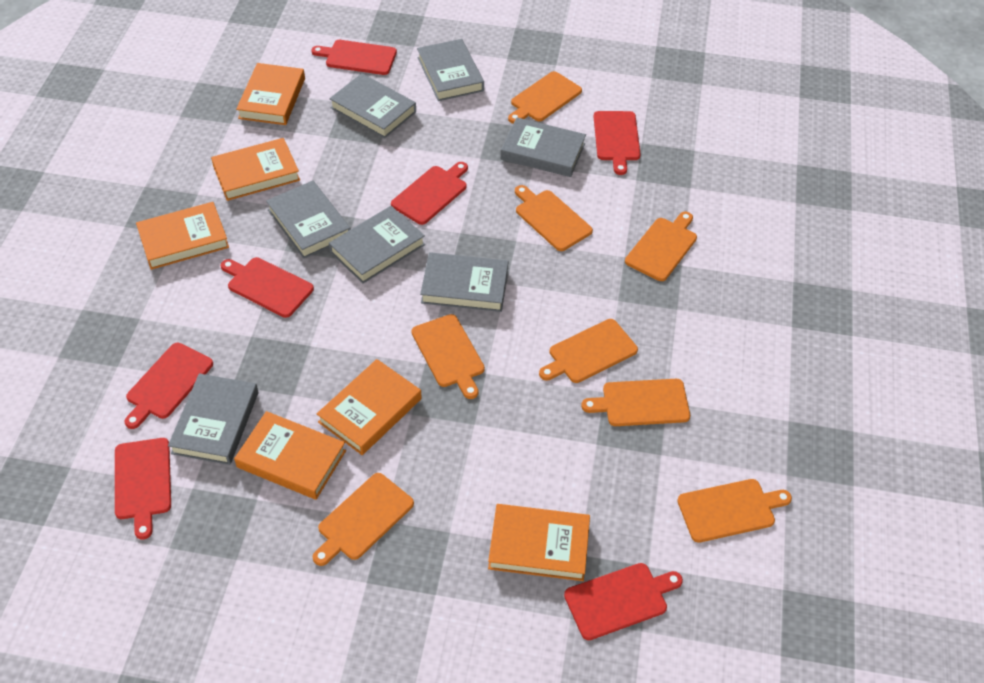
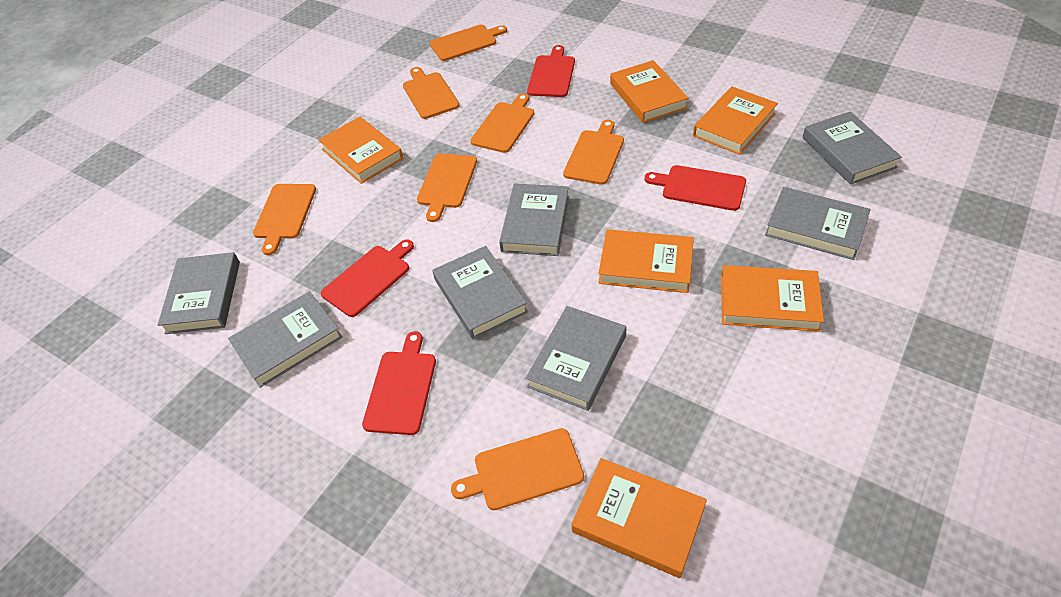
orange cutting board: 8 -> 7
red cutting board: 7 -> 4

